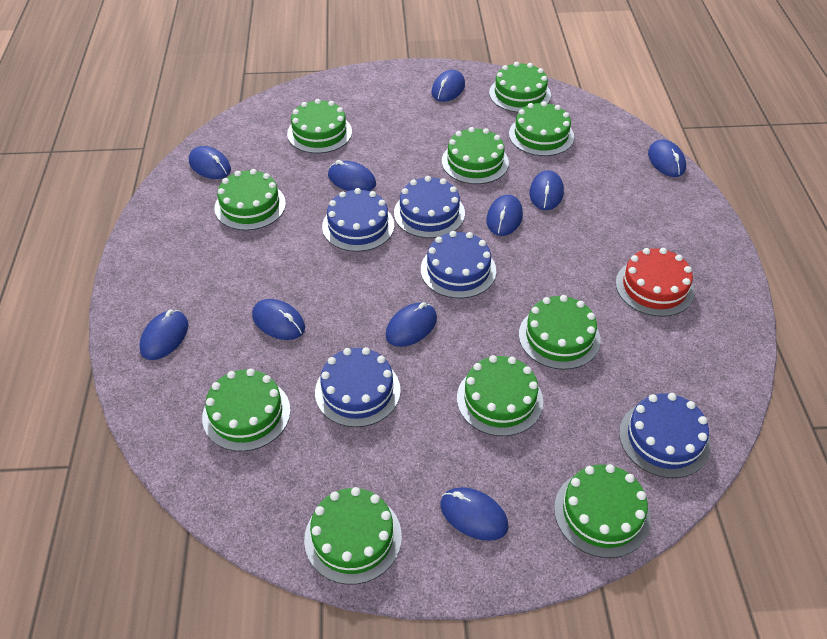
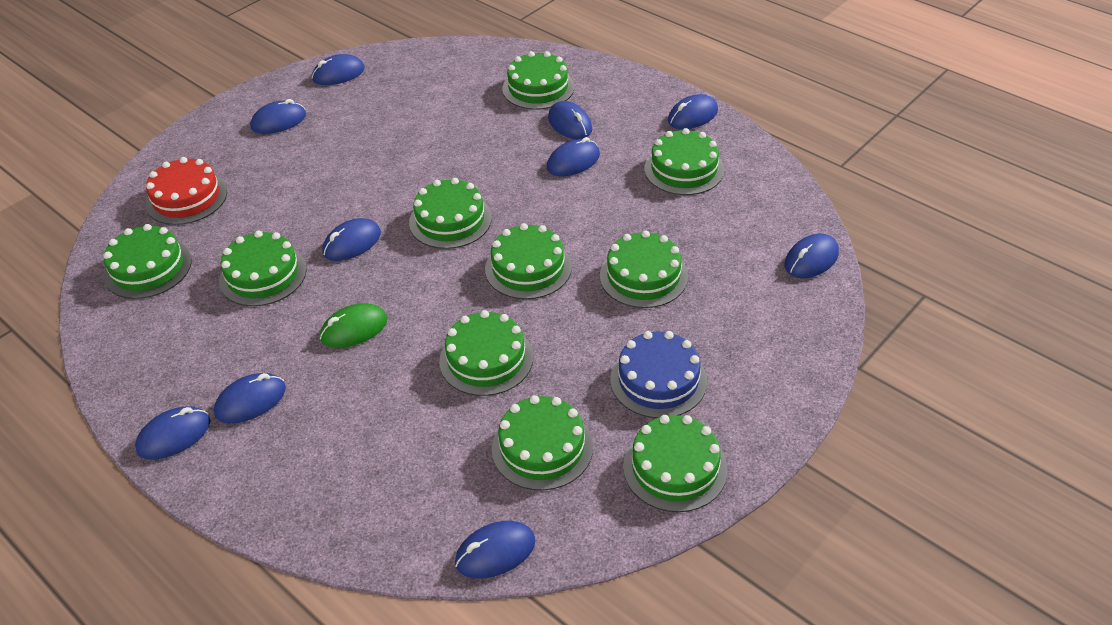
blue cake: 5 -> 1
green mouse: 0 -> 1

